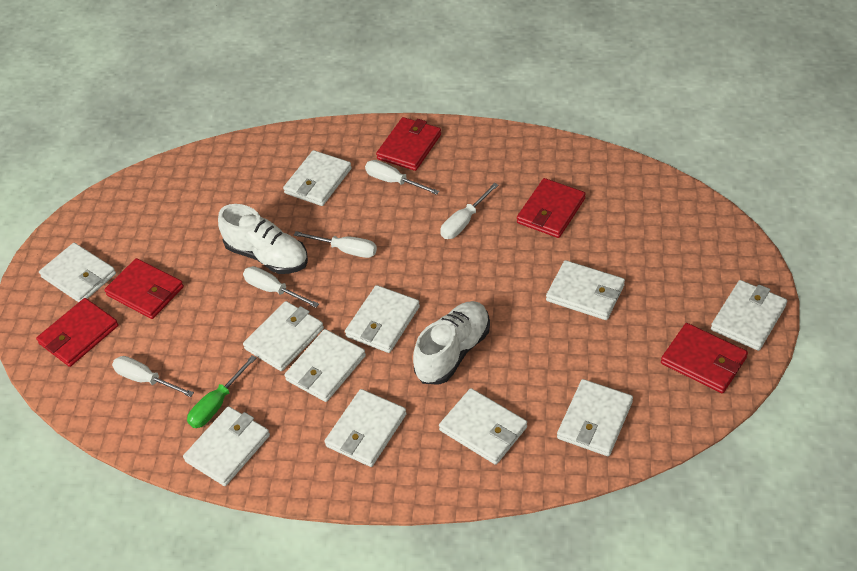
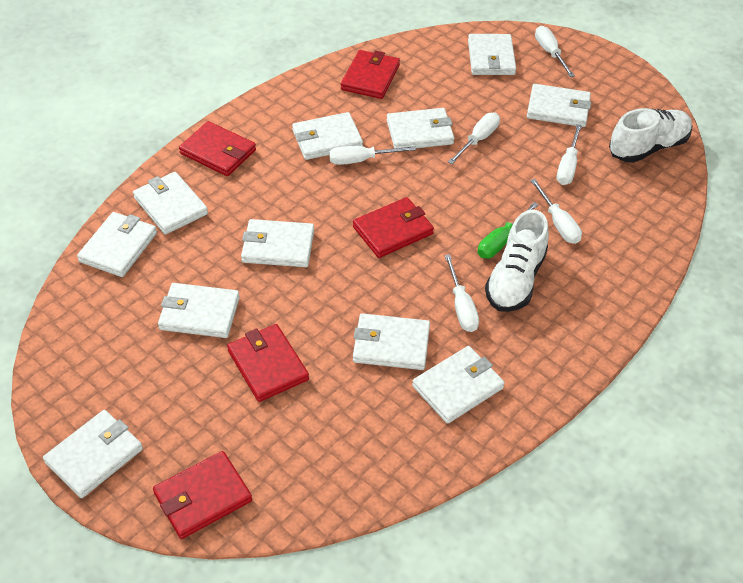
white screwdriver: 5 -> 6

